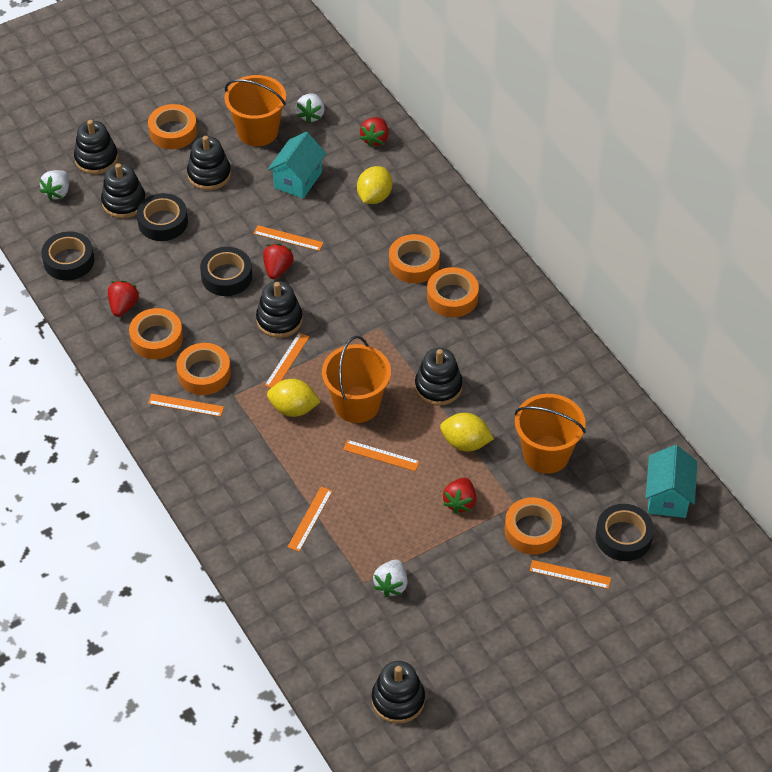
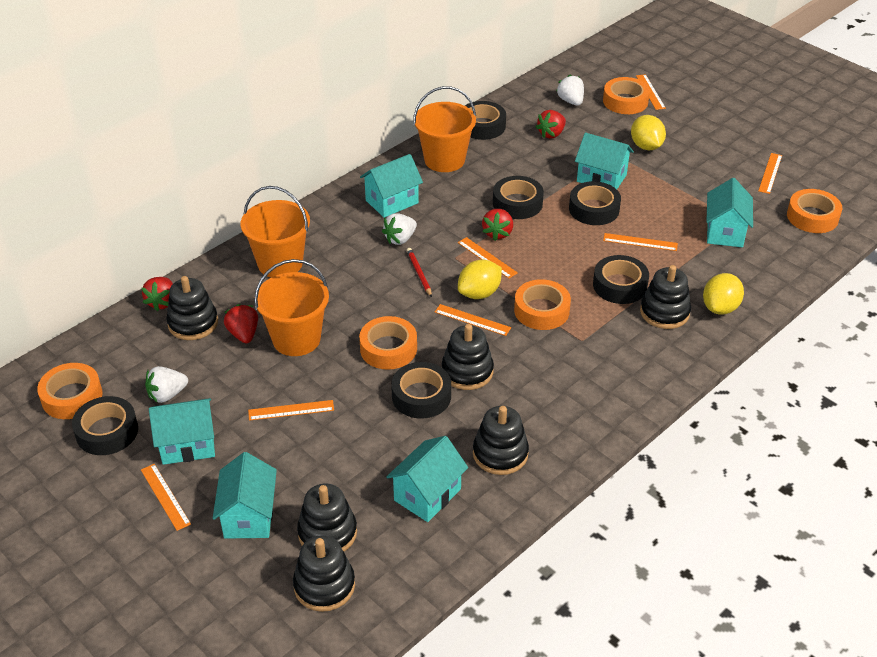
black tape: 4 -> 6
orange ruler: 6 -> 7
orange tape: 6 -> 5
red pencil: 0 -> 1
turquoise house: 2 -> 6

